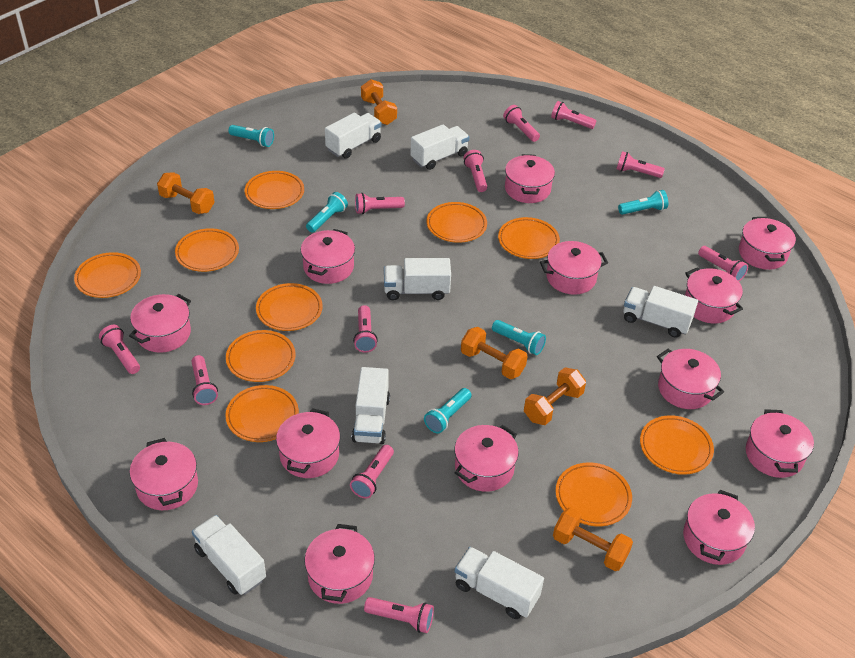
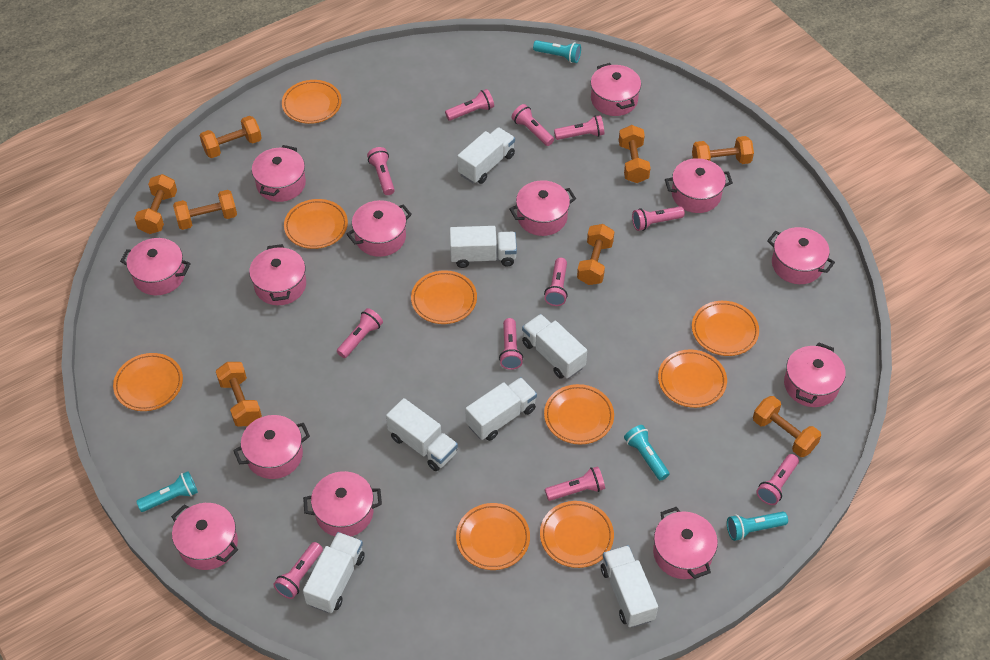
orange dumbbell: 5 -> 8
orange plate: 10 -> 9
turquoise flashlight: 5 -> 4

